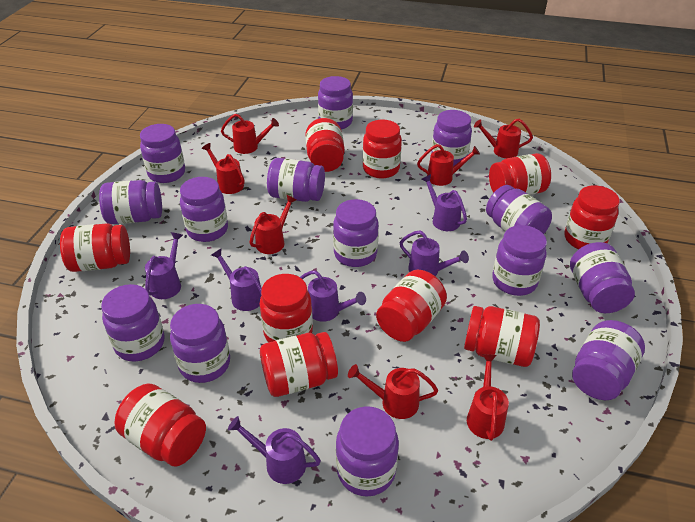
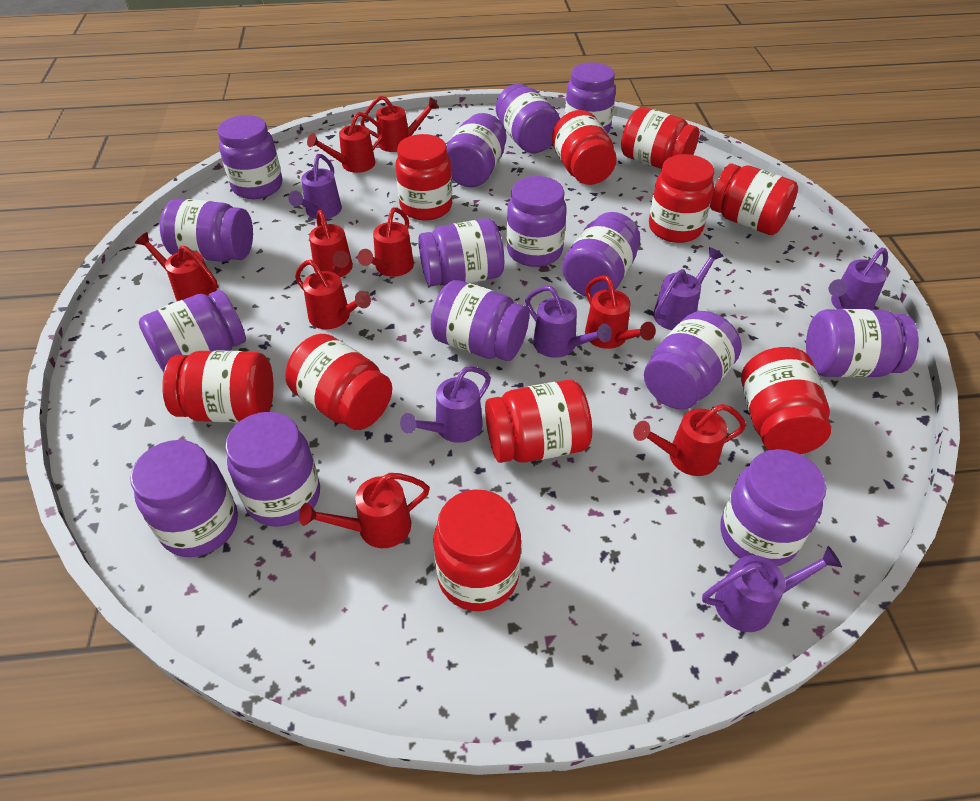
purple jar: 14 -> 15
red watering can: 7 -> 9

